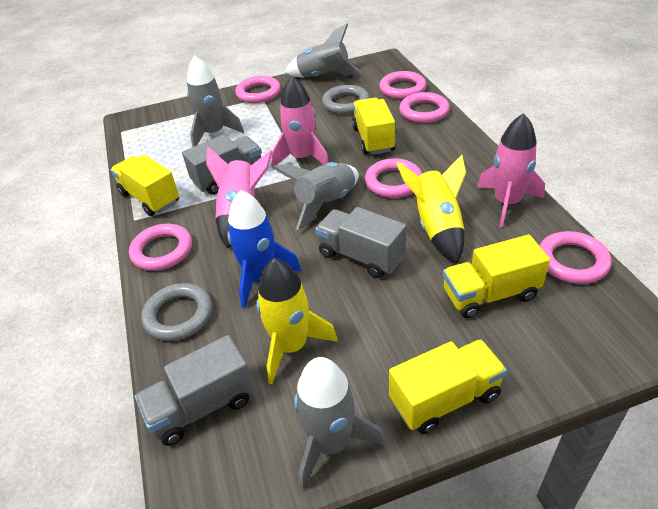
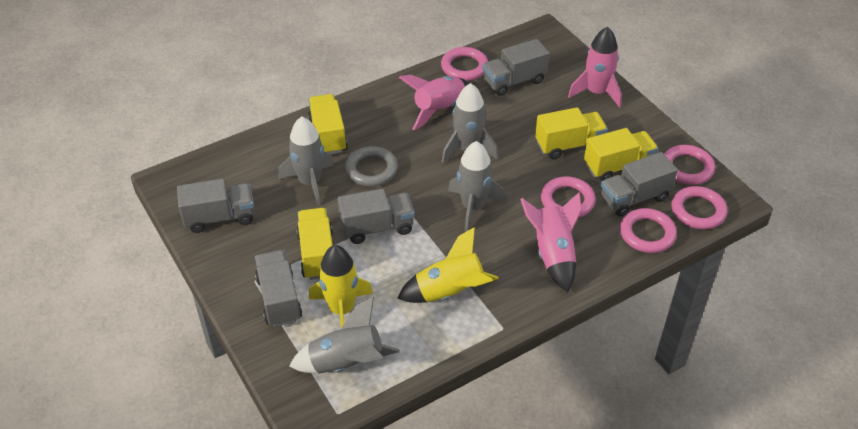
blue rocket: 1 -> 0
grey ring: 2 -> 1
grey truck: 3 -> 5
pink ring: 6 -> 5

